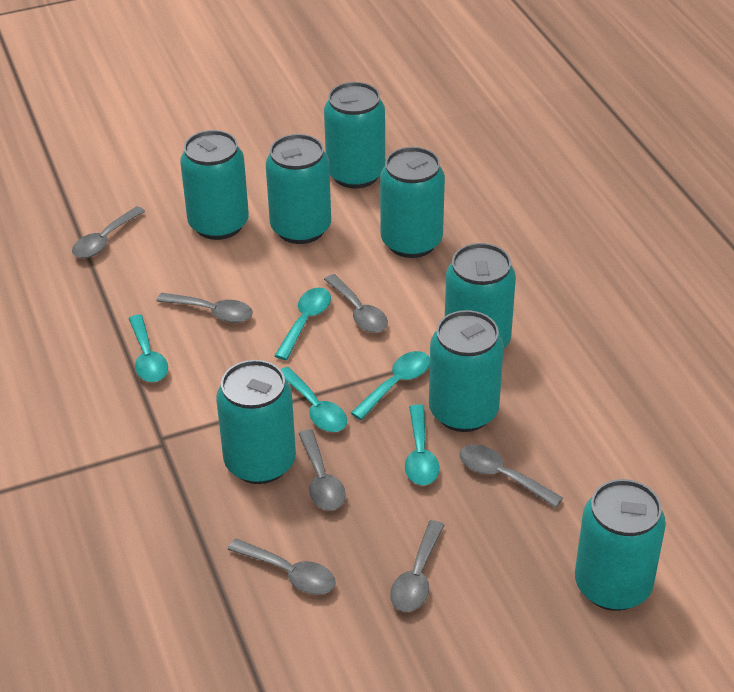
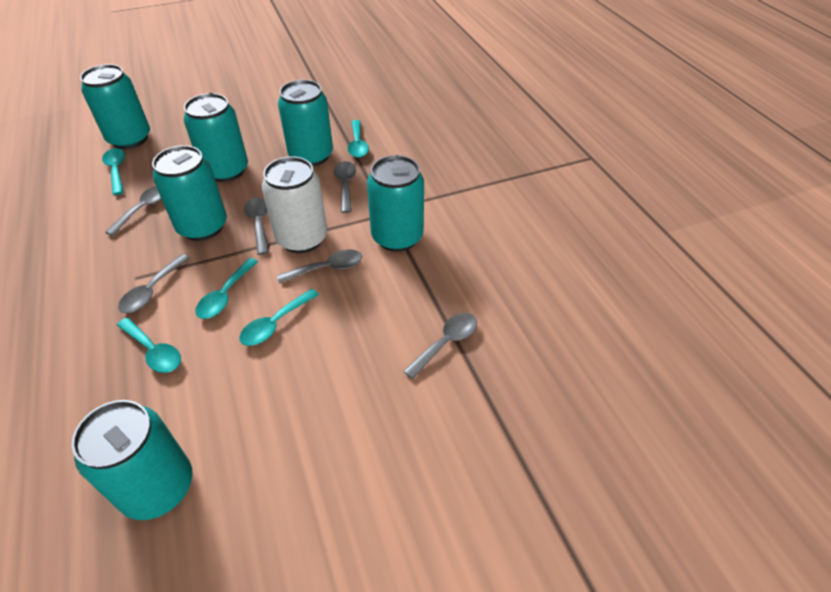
grey spoon: 7 -> 6
turquoise can: 8 -> 6
white can: 0 -> 1

